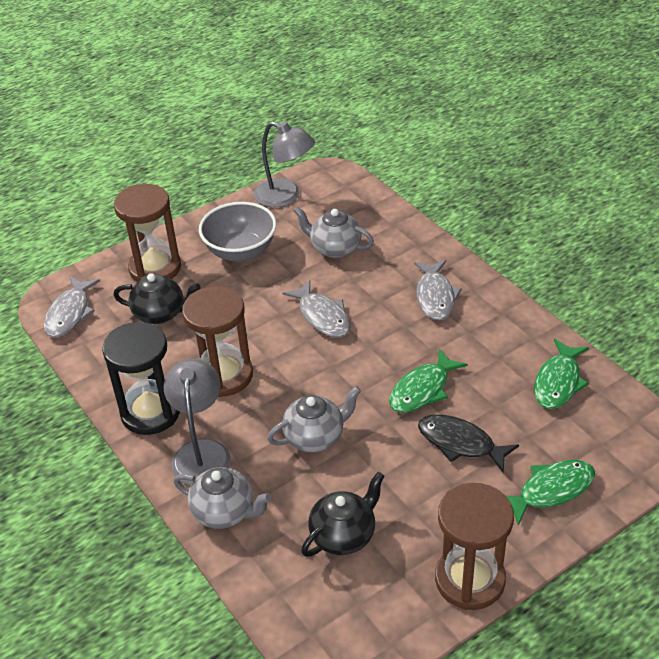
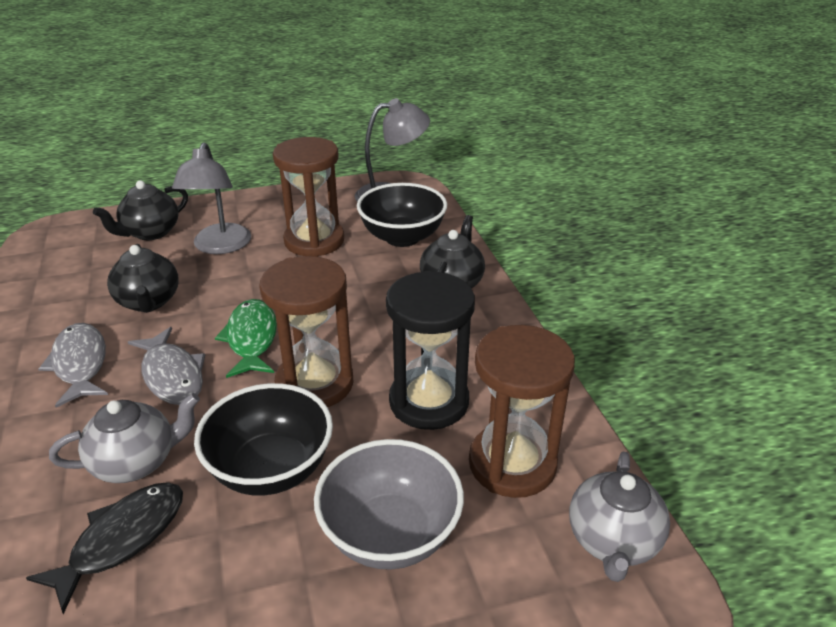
black bowl: 0 -> 2
black teapot: 2 -> 3
green fish: 3 -> 1
grey fish: 3 -> 2
grey teapot: 3 -> 2

